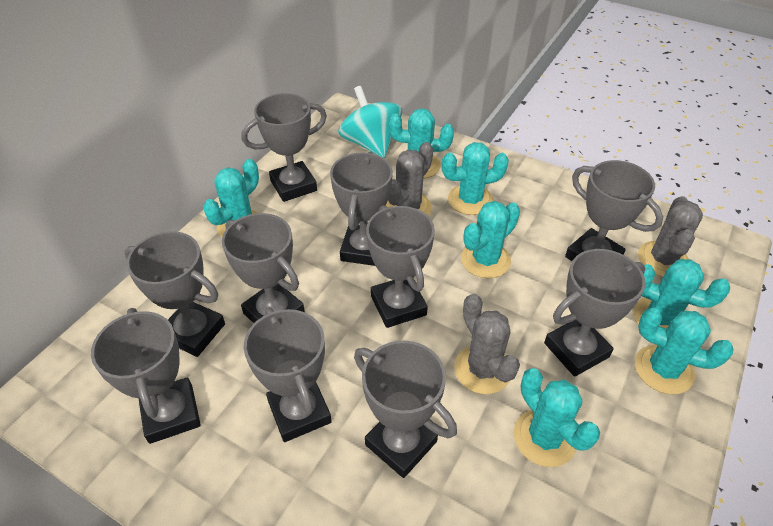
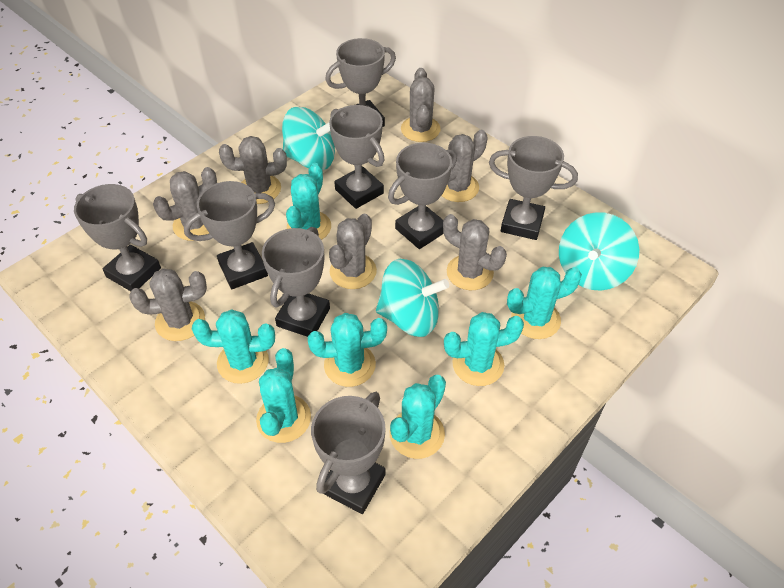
grey cactus: 3 -> 7
grey trophy: 10 -> 8
turquoise spinning top: 1 -> 3

